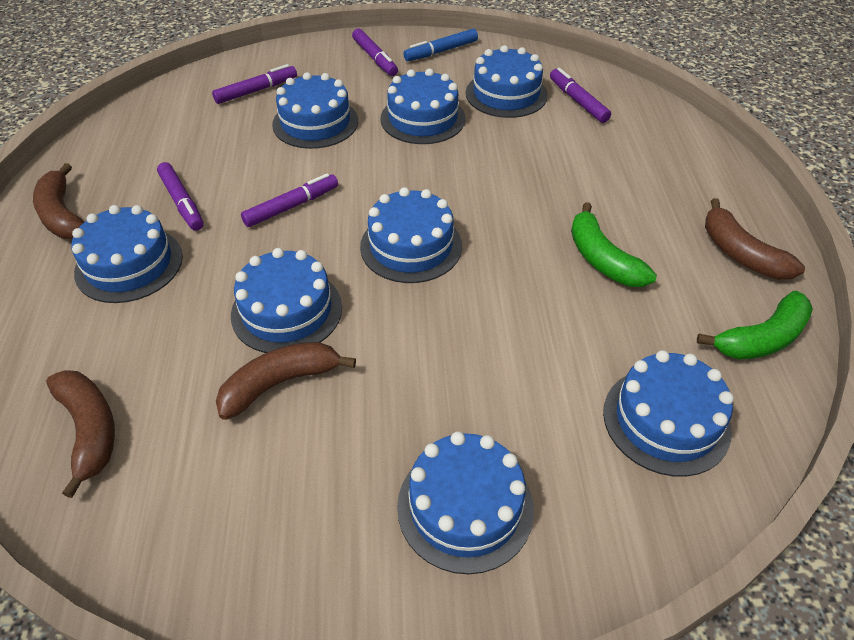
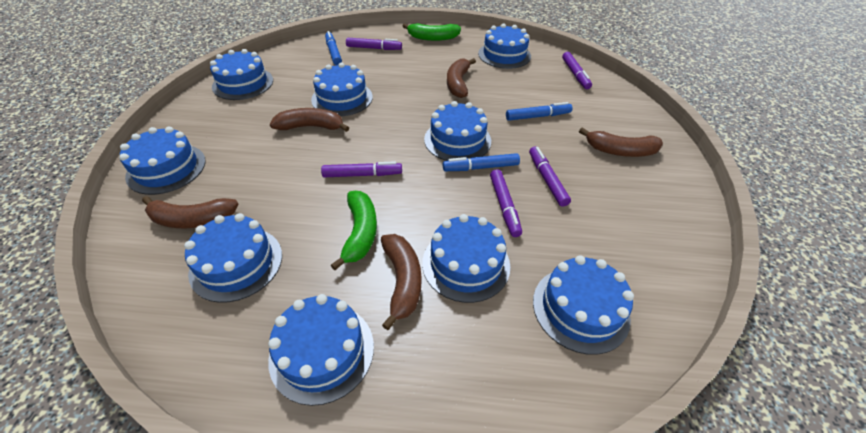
blue cake: 8 -> 9
blue marker: 1 -> 3
brown banana: 4 -> 5

